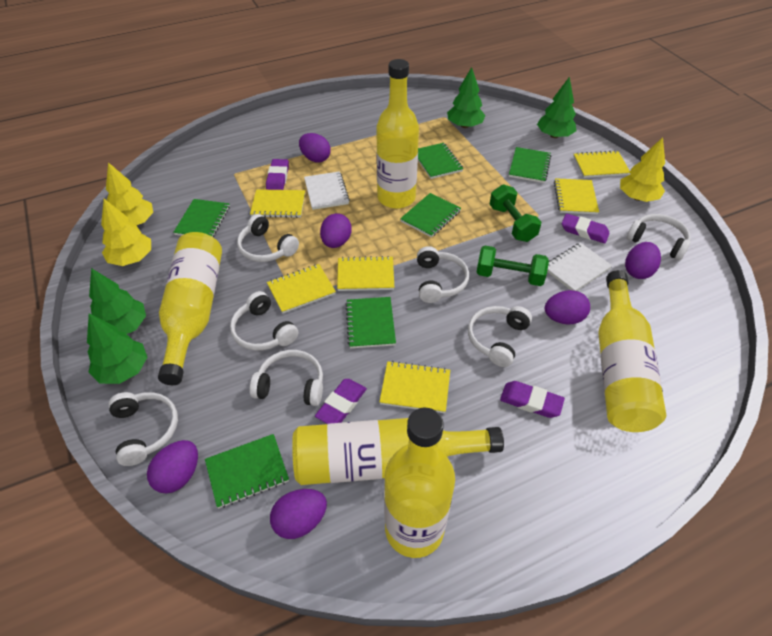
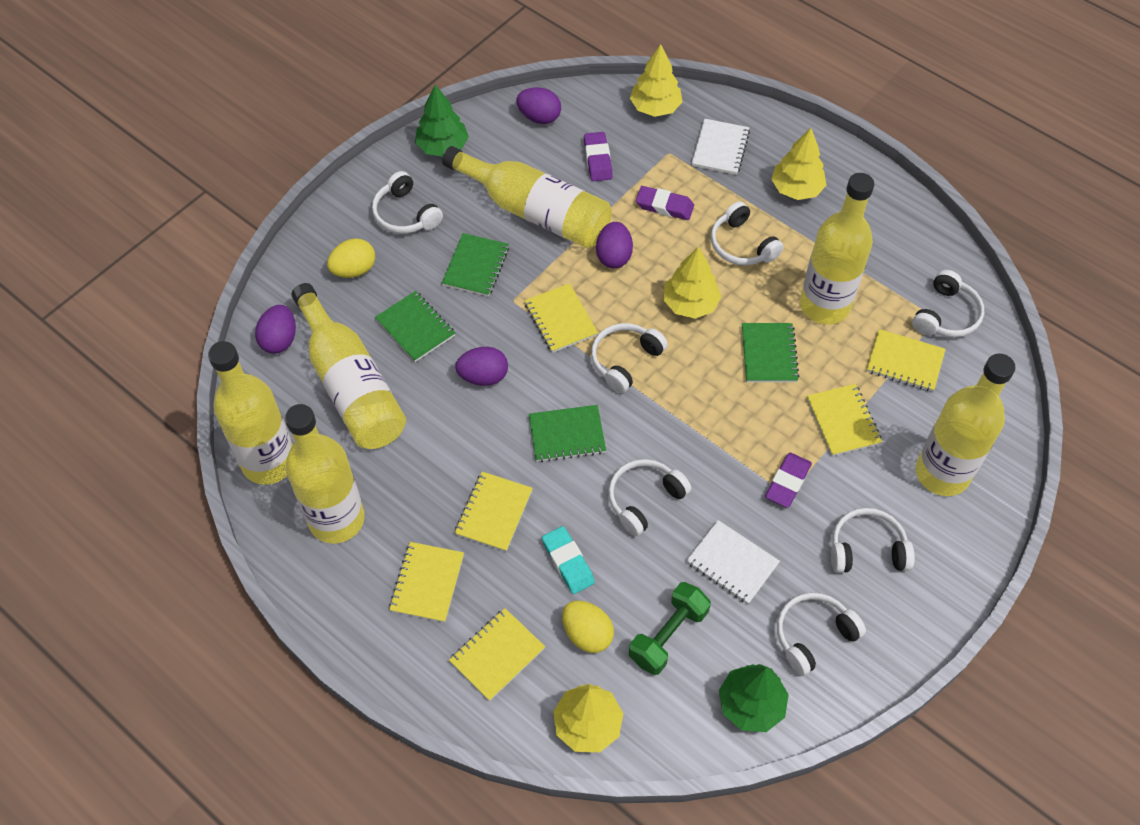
green dumbbell: 2 -> 1
green notebook: 6 -> 4
green tree: 4 -> 2
purple egg: 6 -> 4
purple eraser: 4 -> 3
turquoise eraser: 0 -> 1
yellow bottle: 5 -> 6
yellow egg: 0 -> 2
yellow tree: 3 -> 4

